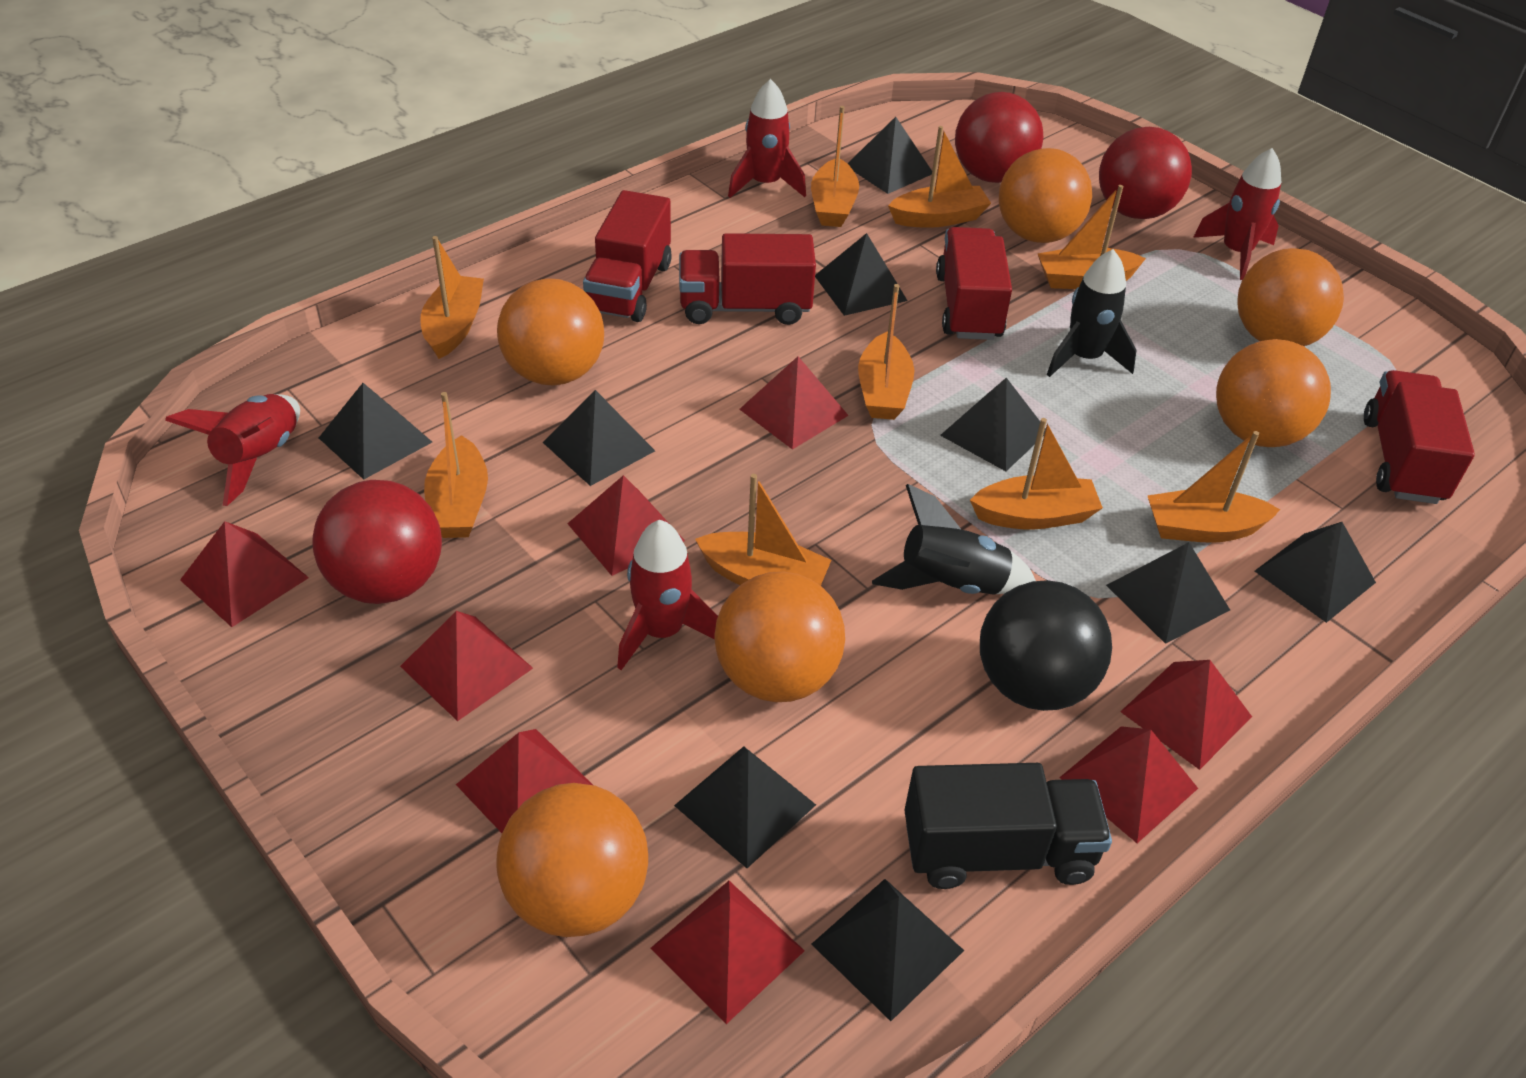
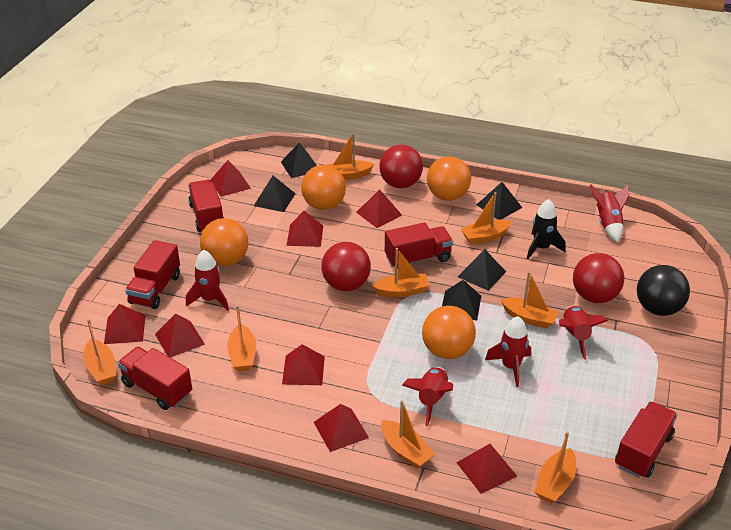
black pyramid: 9 -> 5
black rocket: 2 -> 1
black truck: 1 -> 0
orange ball: 6 -> 4
orange boat: 9 -> 8
red rocket: 4 -> 5
red truck: 4 -> 5

